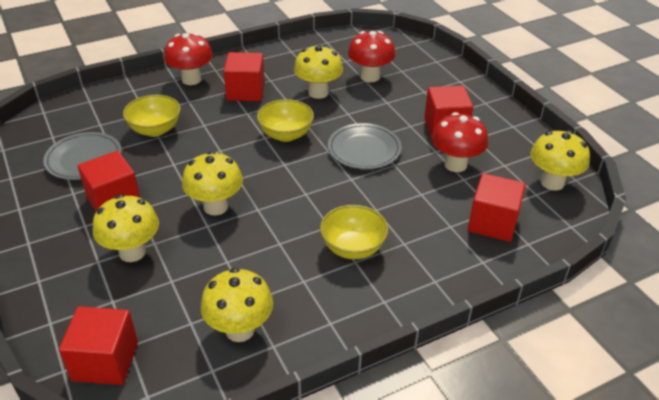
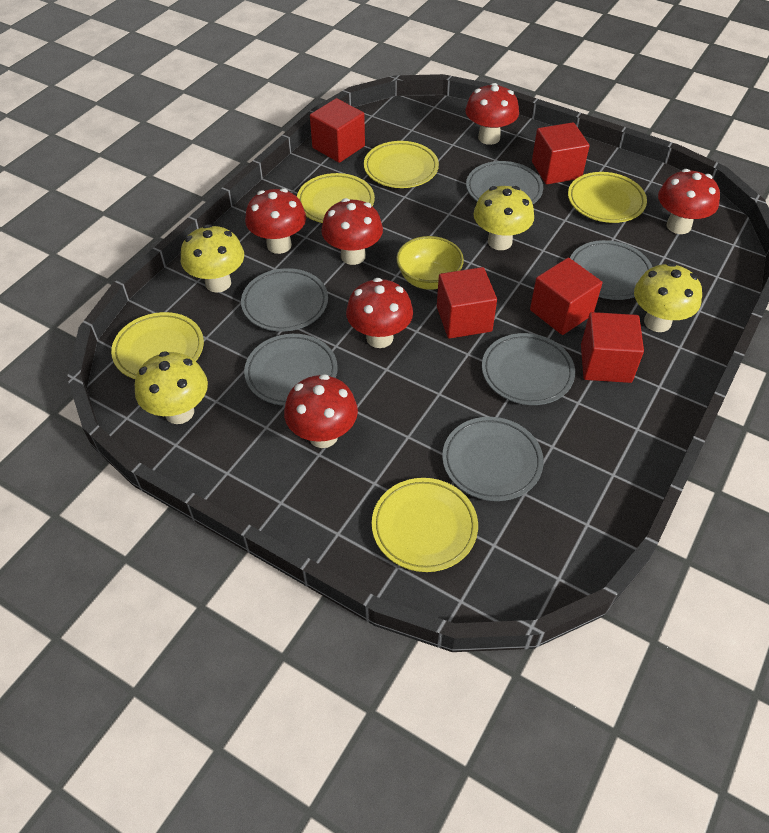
grey plate: 2 -> 6
red mushroom: 3 -> 6
yellow bowl: 3 -> 1
yellow mushroom: 5 -> 4
yellow plate: 0 -> 5

